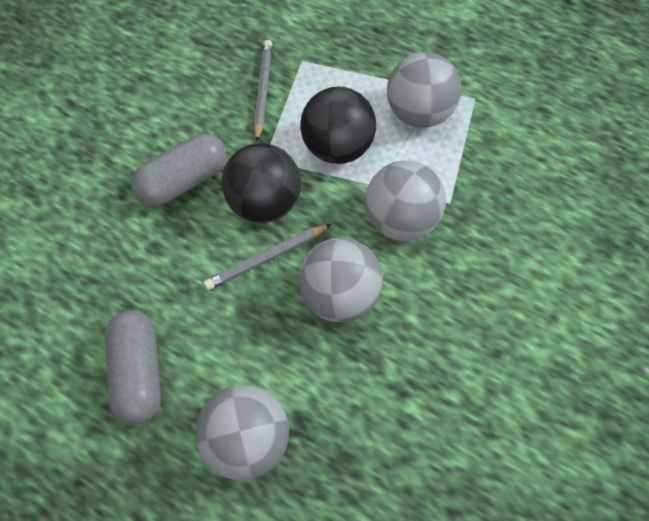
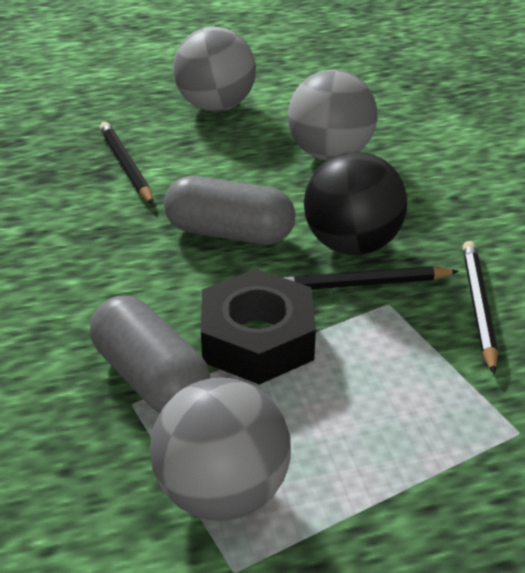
black ball: 2 -> 1
black nut: 0 -> 1
black pencil: 0 -> 3
grey ball: 4 -> 3
grey pencil: 2 -> 0

